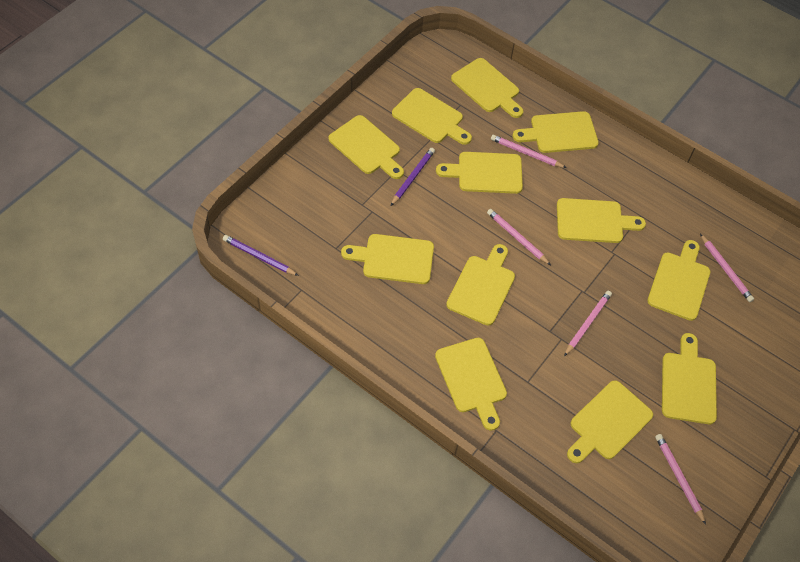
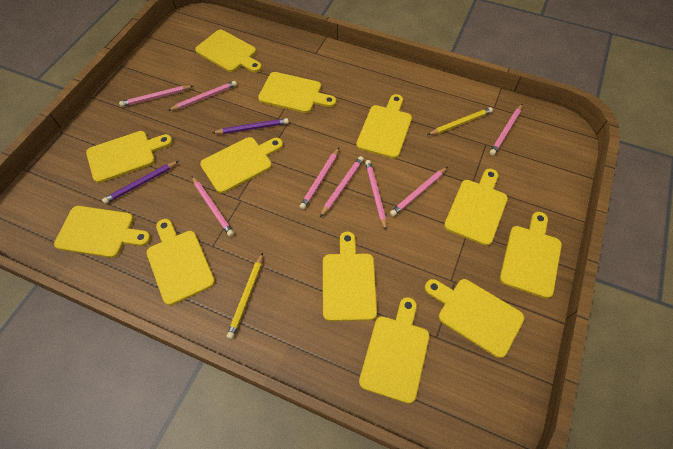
pink pencil: 5 -> 8
yellow pencil: 0 -> 2

